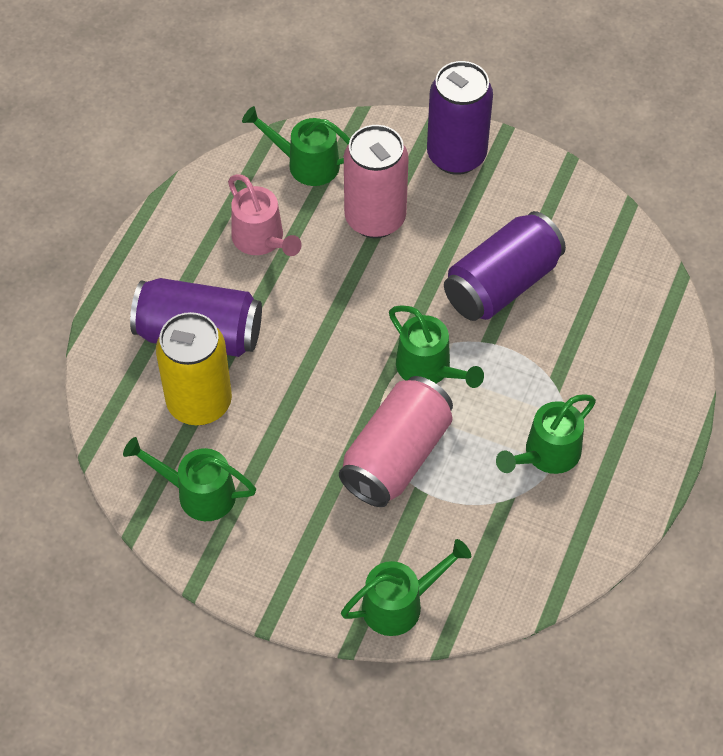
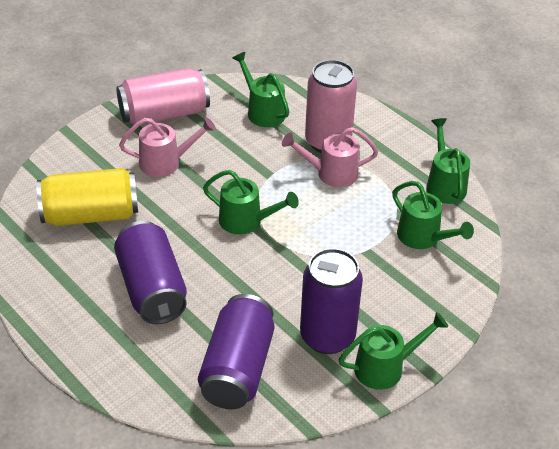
pink watering can: 1 -> 2

